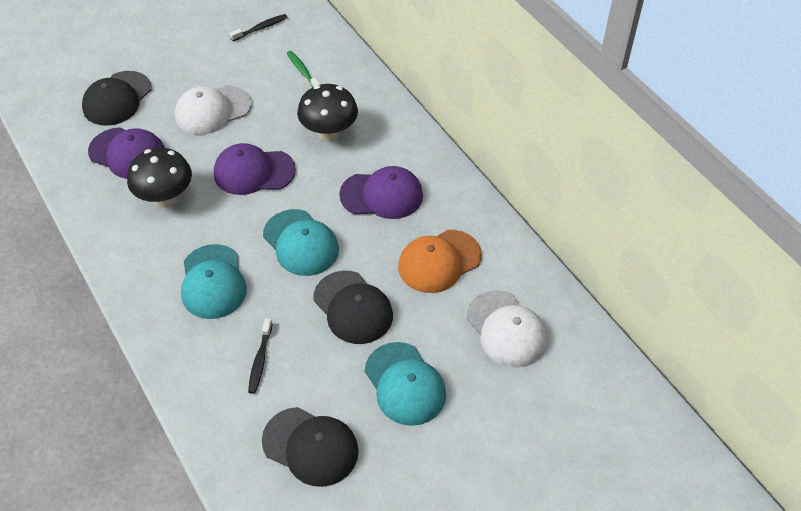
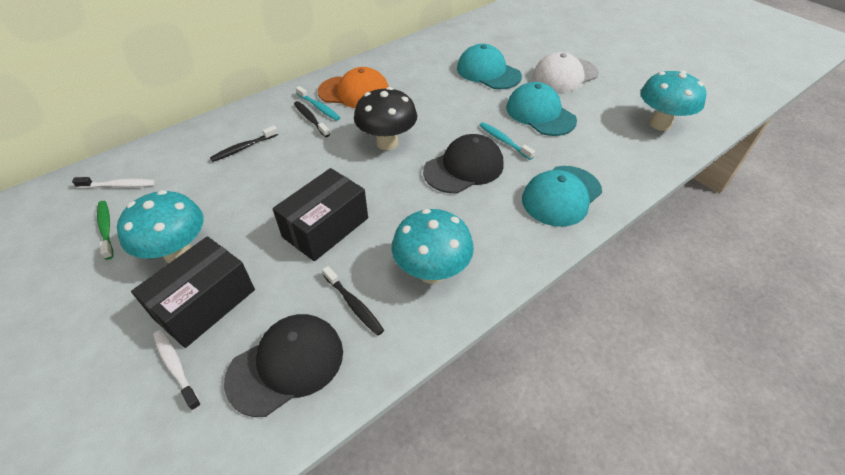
black box: 0 -> 2
black cap: 3 -> 2
black mushroom: 2 -> 1
black toothbrush: 2 -> 3
purple cap: 3 -> 0
turquoise mushroom: 0 -> 3
turquoise toothbrush: 0 -> 2
white cap: 2 -> 1
white toothbrush: 0 -> 2

